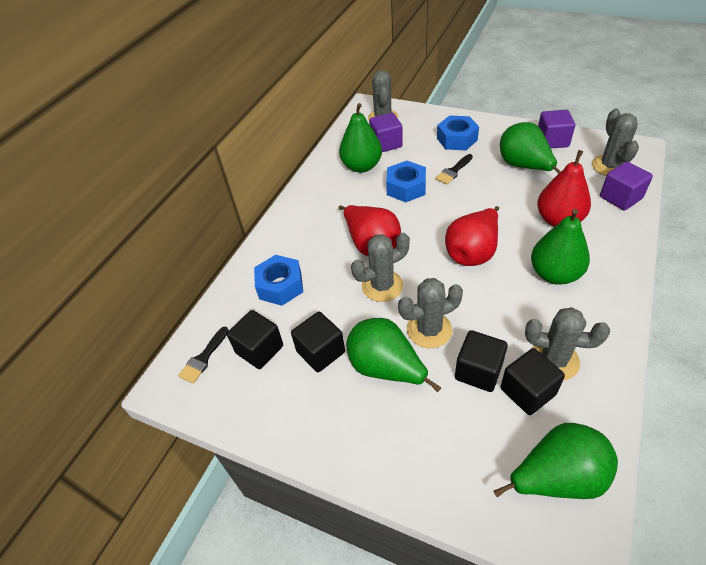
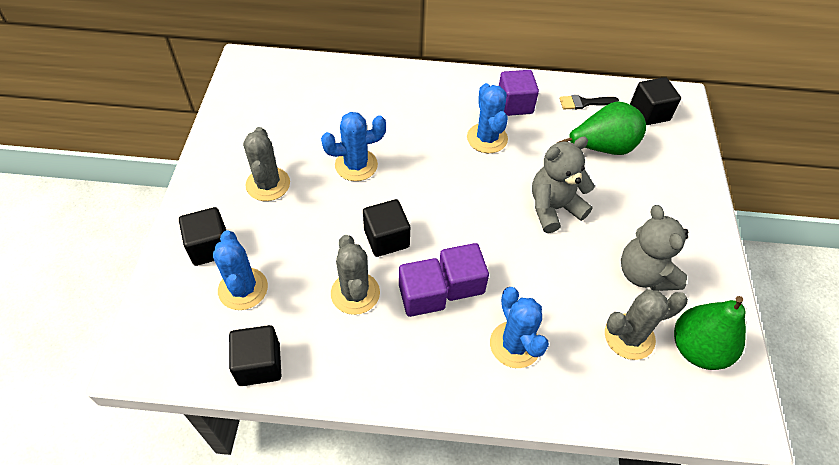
black brush: 2 -> 1
blue cactus: 0 -> 4
blue nut: 3 -> 0
green pear: 5 -> 2
grey cactus: 5 -> 3
grey teddy bear: 0 -> 2
red pear: 3 -> 0

